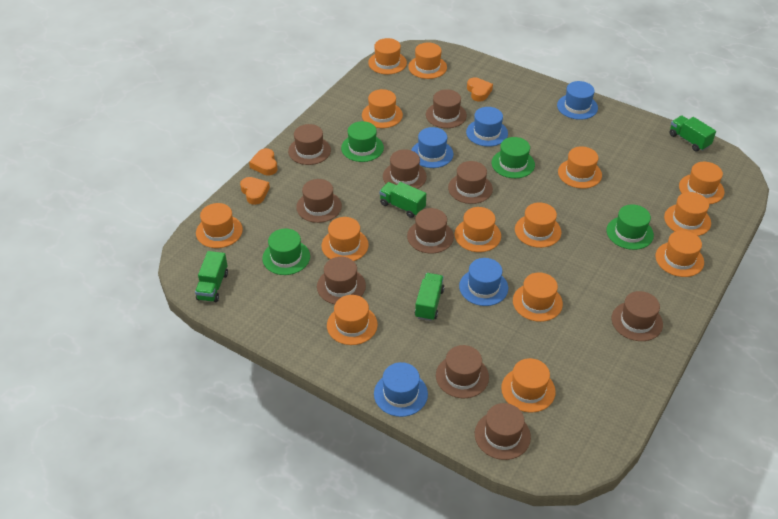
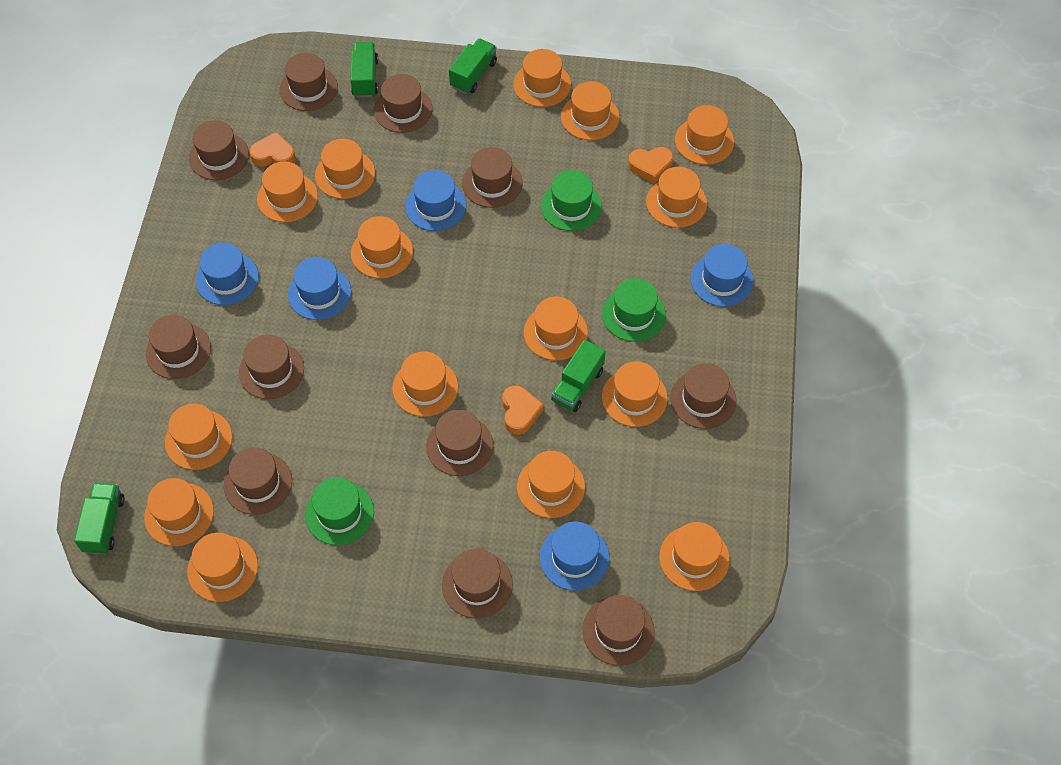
brown hat: 10 -> 11
green hat: 4 -> 3
orange hat: 14 -> 15

